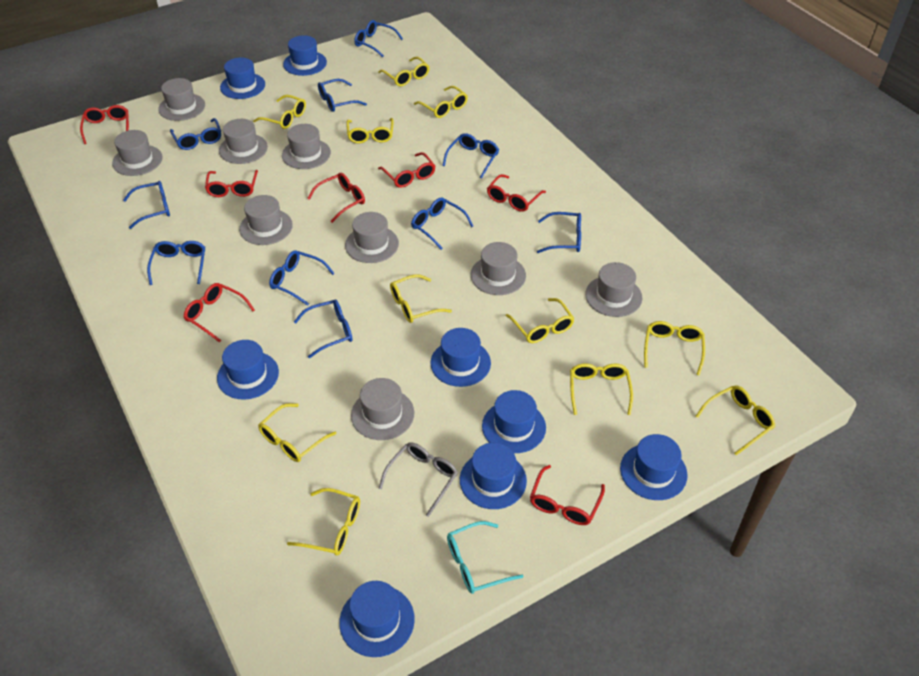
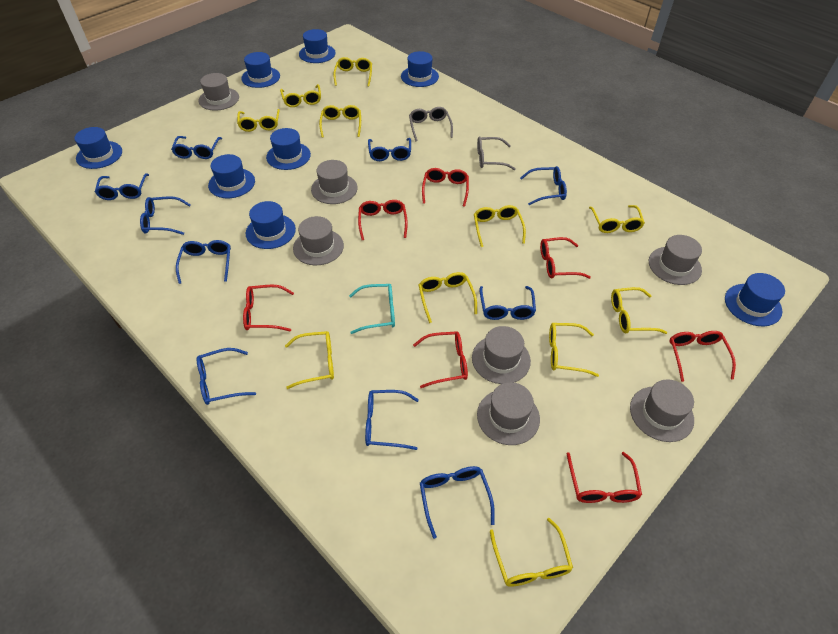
grey glasses: 1 -> 2
grey hat: 9 -> 7

